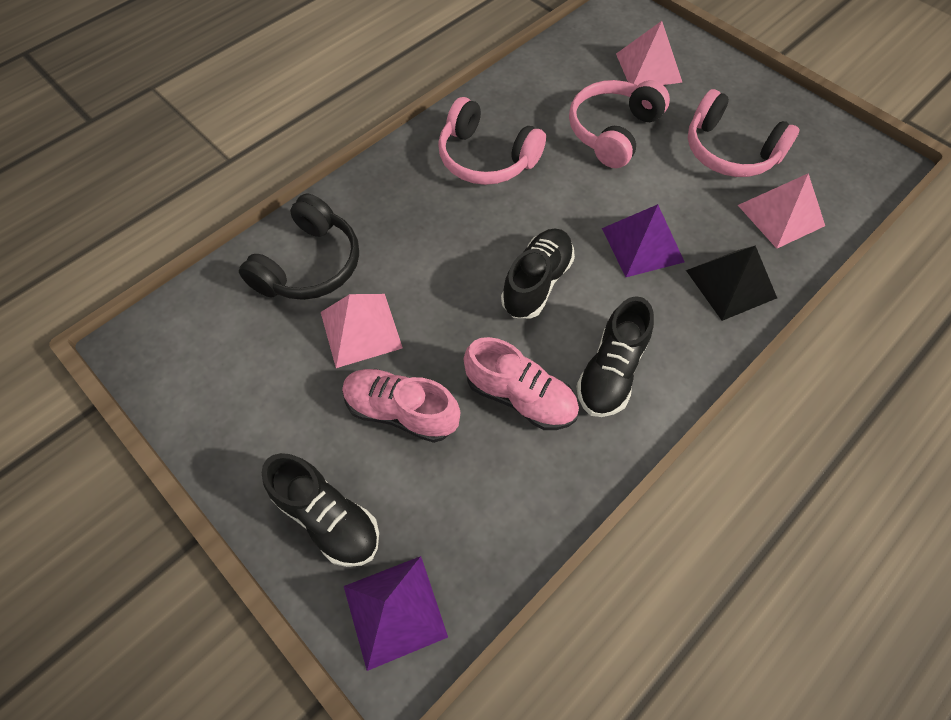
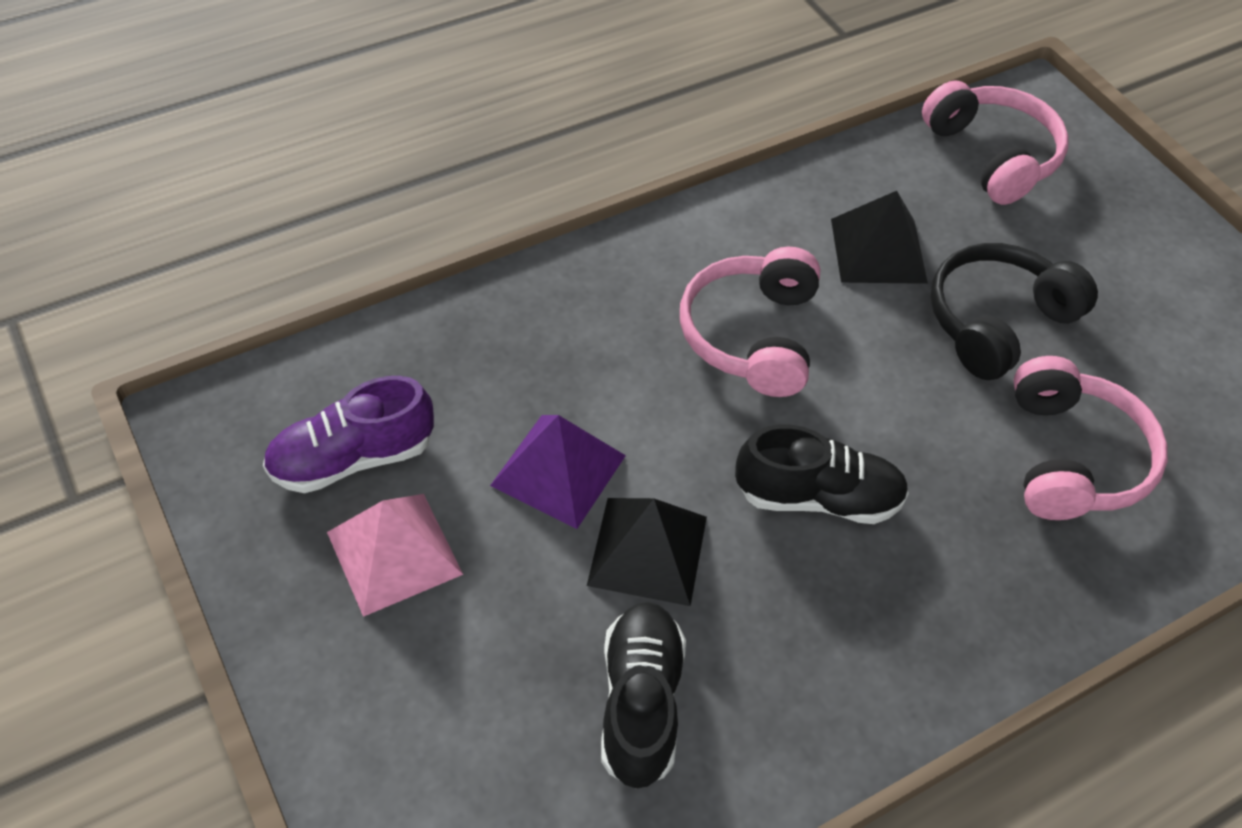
black pyramid: 1 -> 2
black shoe: 3 -> 2
pink pyramid: 3 -> 1
pink shoe: 2 -> 0
purple pyramid: 2 -> 1
purple shoe: 0 -> 1

